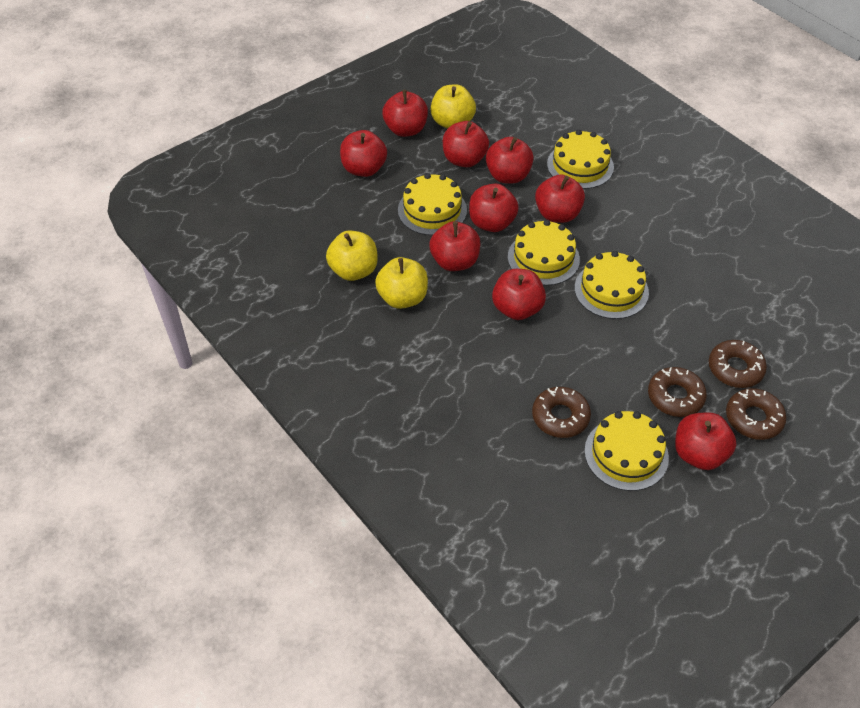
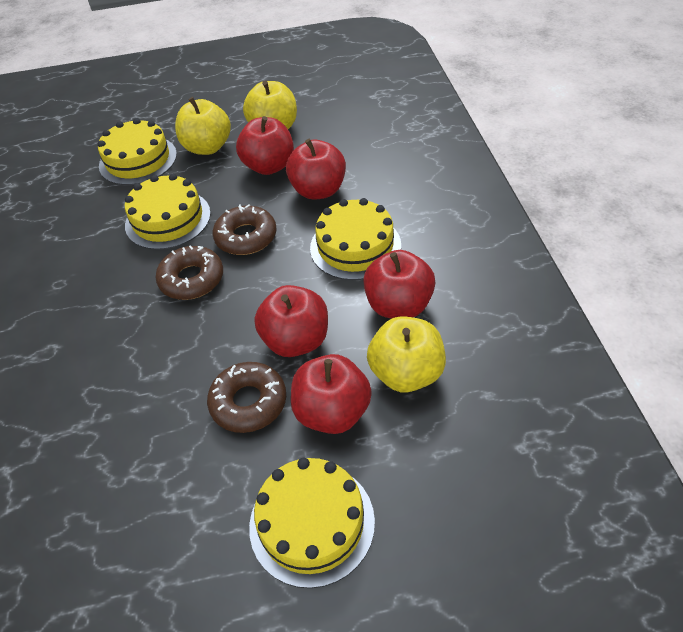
brown donut: 4 -> 3
red apple: 9 -> 5
yellow cake: 5 -> 4

